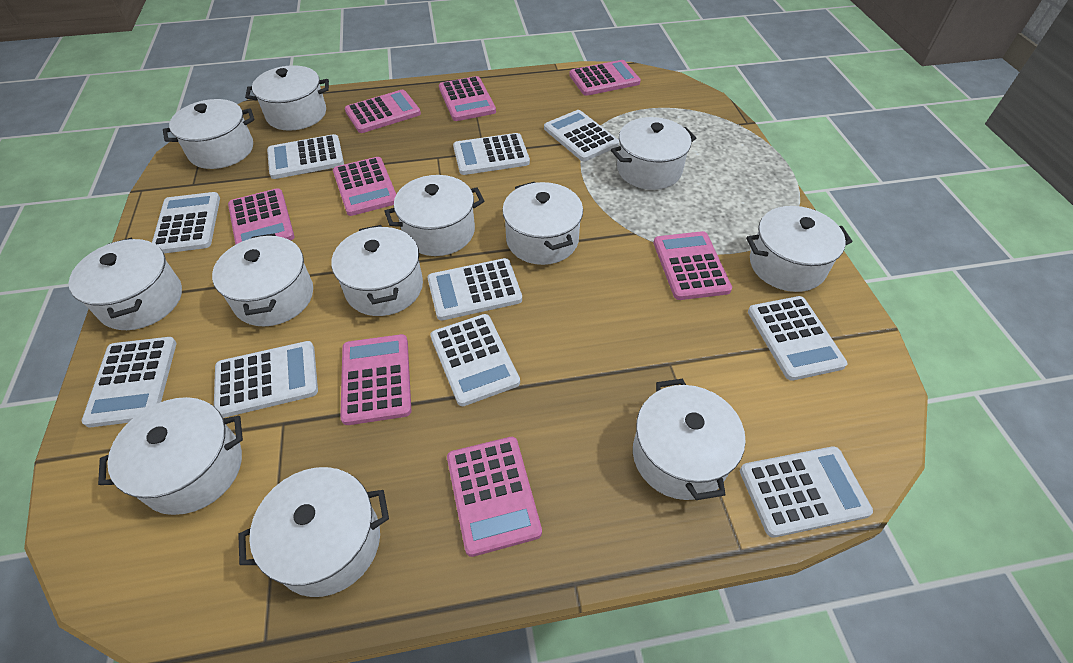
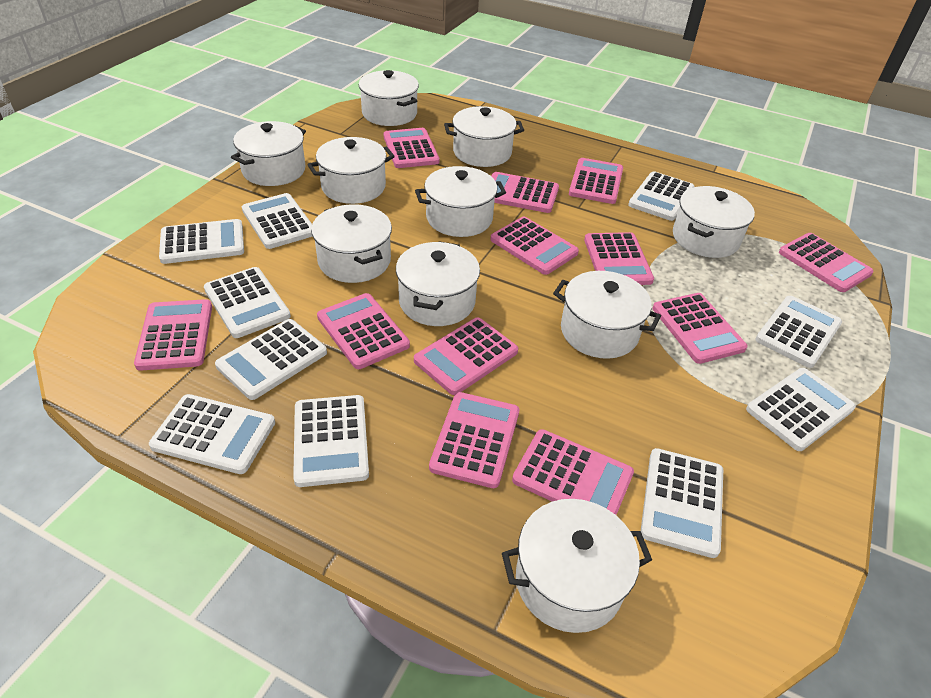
pink calculator: 8 -> 12
white pot: 12 -> 10

